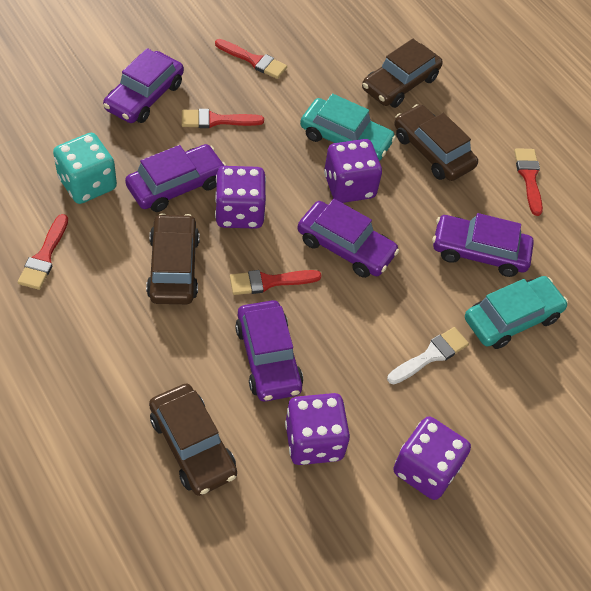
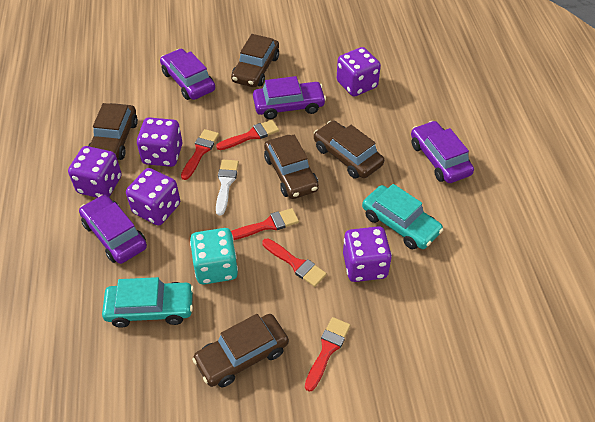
brown car: 4 -> 5
purple car: 5 -> 4
purple dice: 4 -> 5

